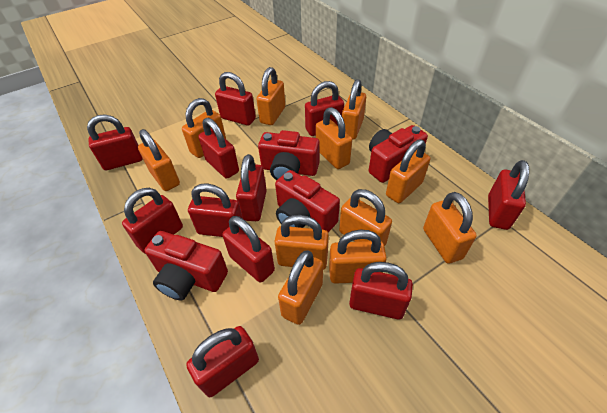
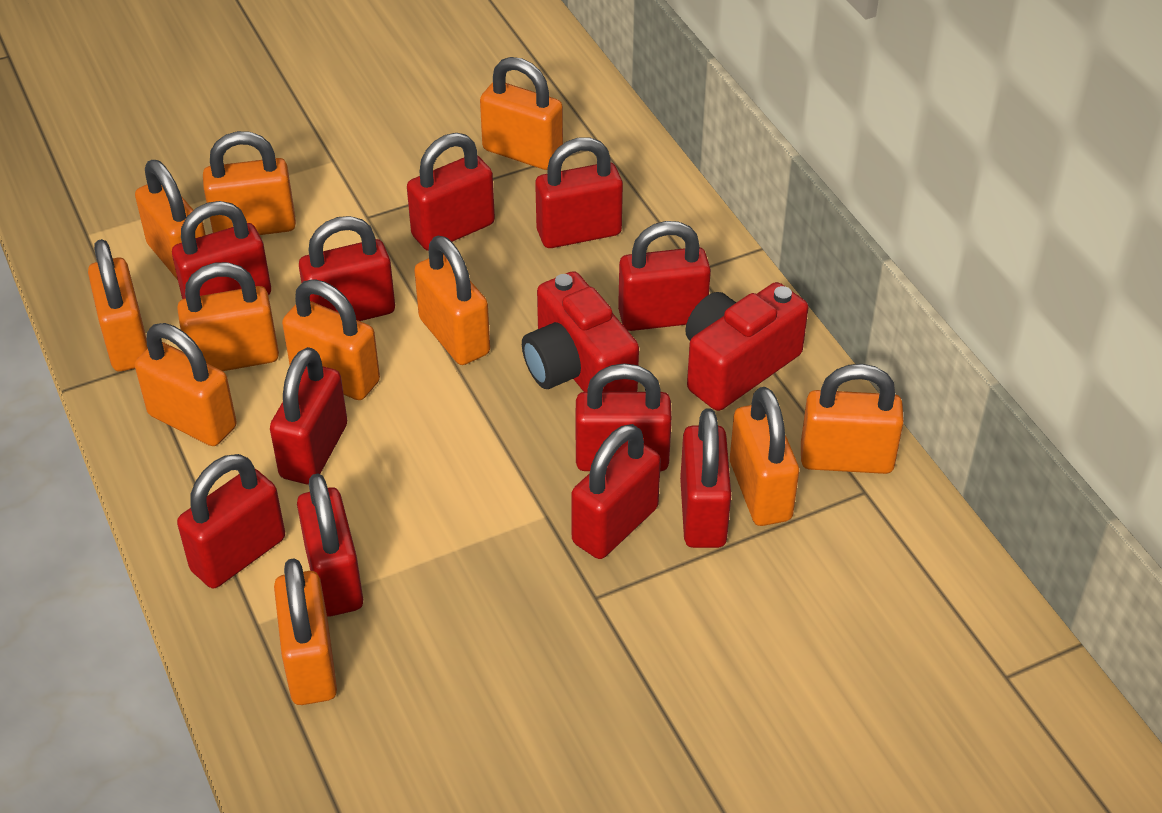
red camera: 4 -> 2

